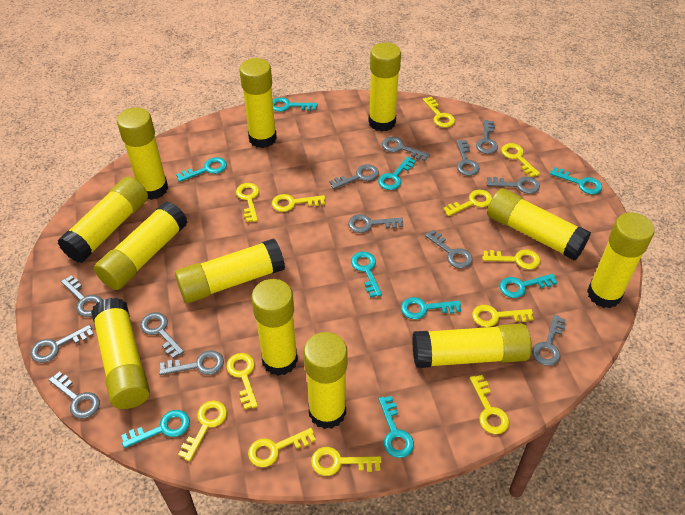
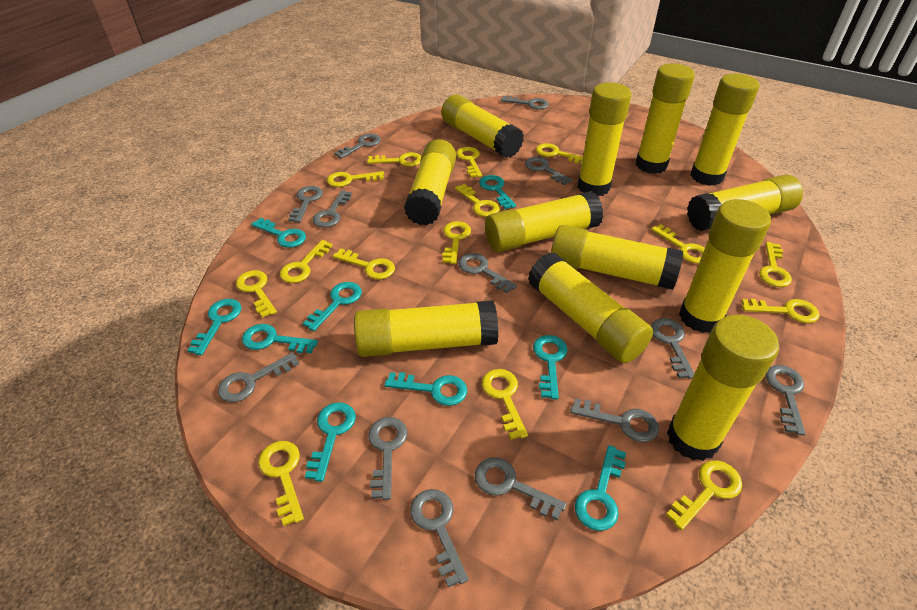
yellow key: 12 -> 15

